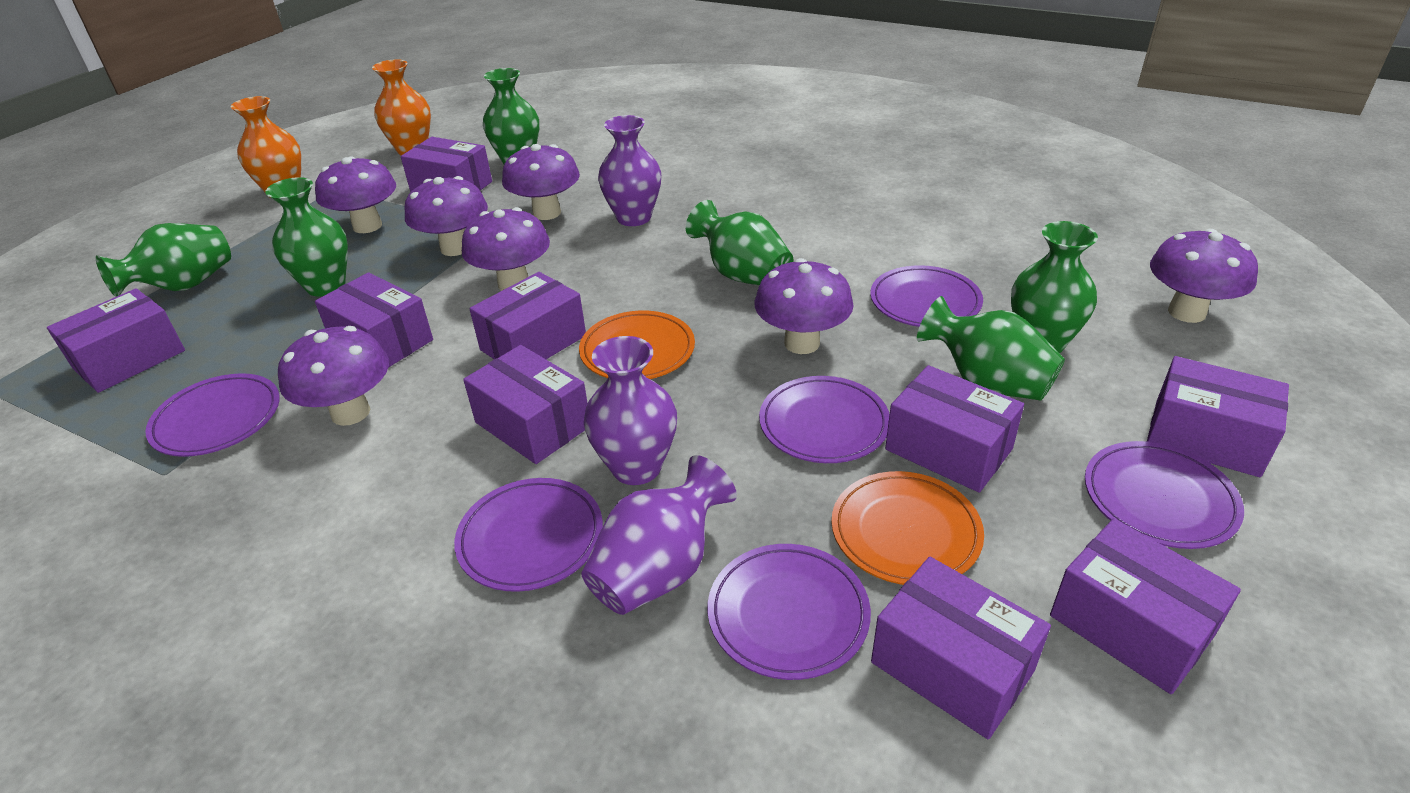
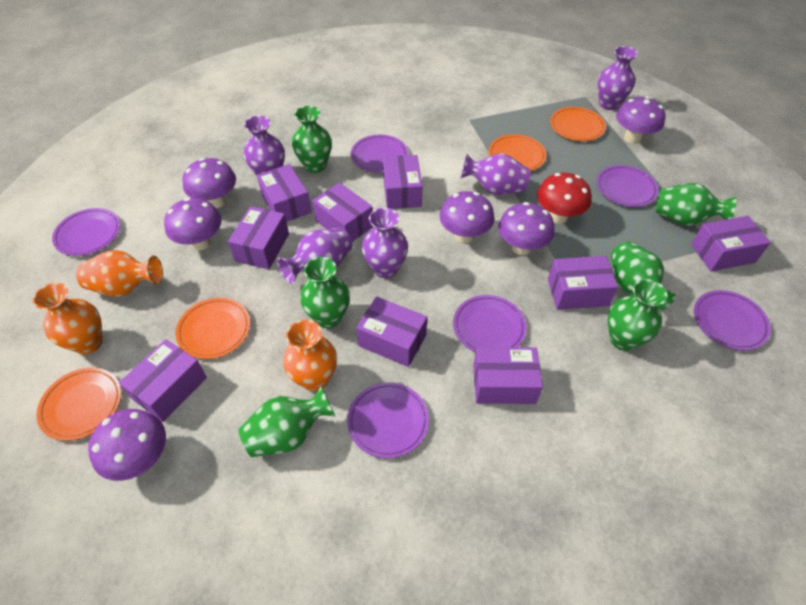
orange plate: 2 -> 4
orange vase: 2 -> 3
purple mushroom: 7 -> 6
purple vase: 3 -> 5
red mushroom: 0 -> 1

